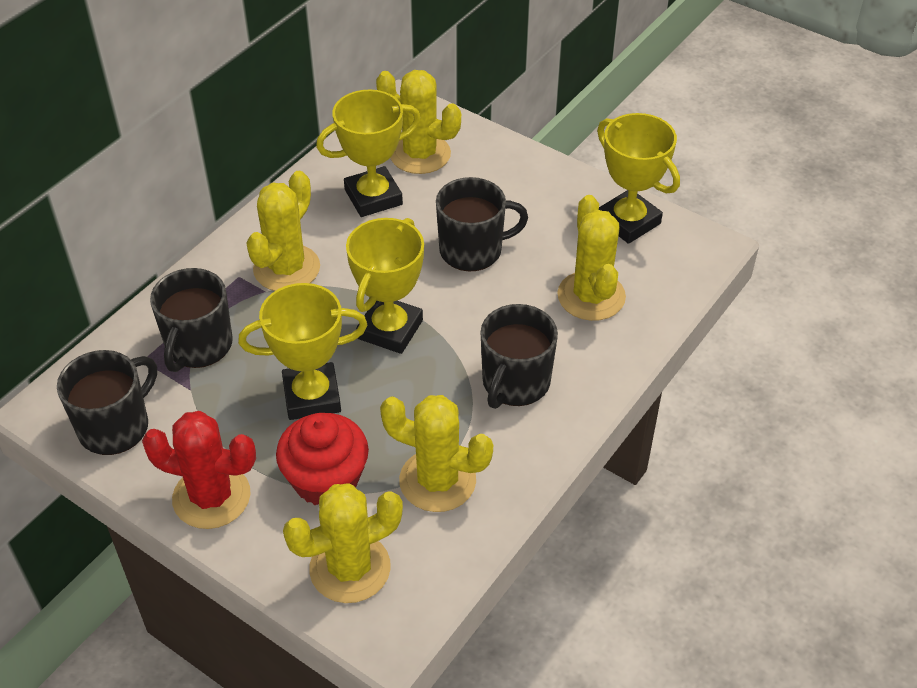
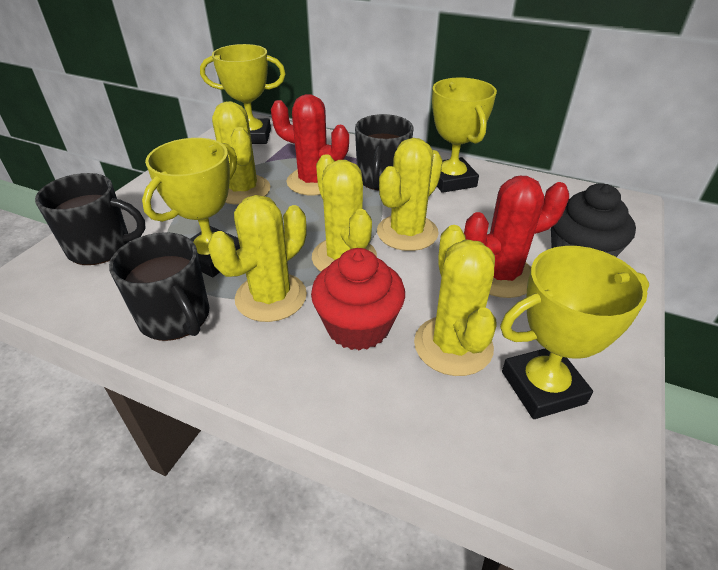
black cupcake: 0 -> 1
black mug: 4 -> 3
red cactus: 1 -> 2

